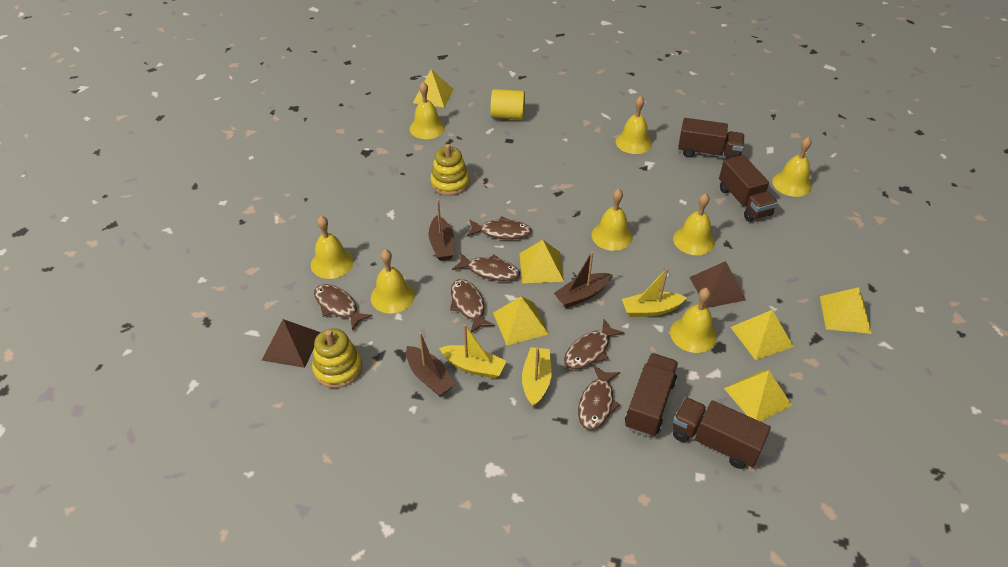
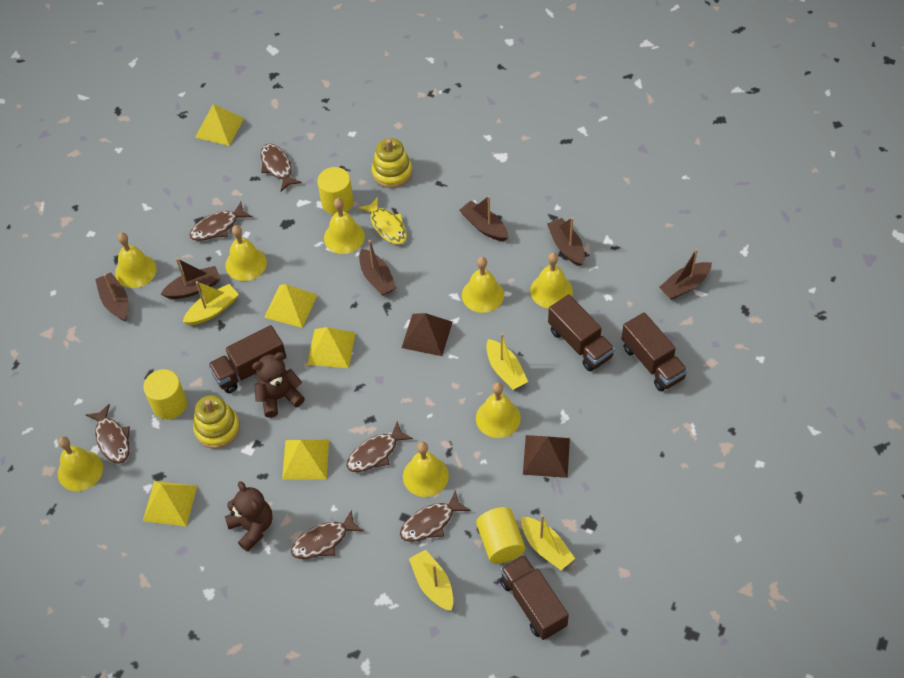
brown boat: 3 -> 6
brown teddy bear: 0 -> 2
yellow boat: 3 -> 4
yellow cylinder: 1 -> 3
yellow fish: 0 -> 1
yellow pyramid: 6 -> 5

